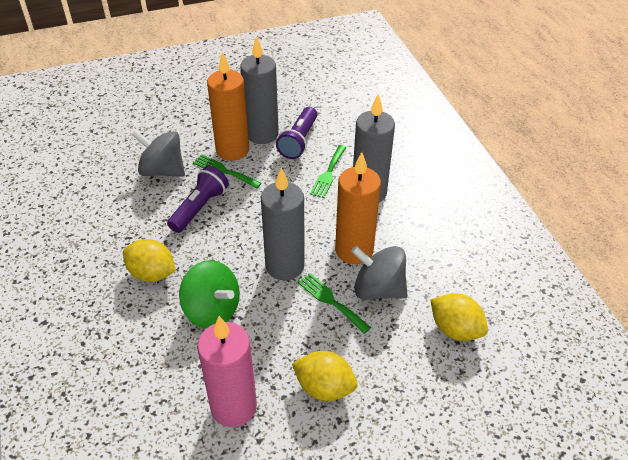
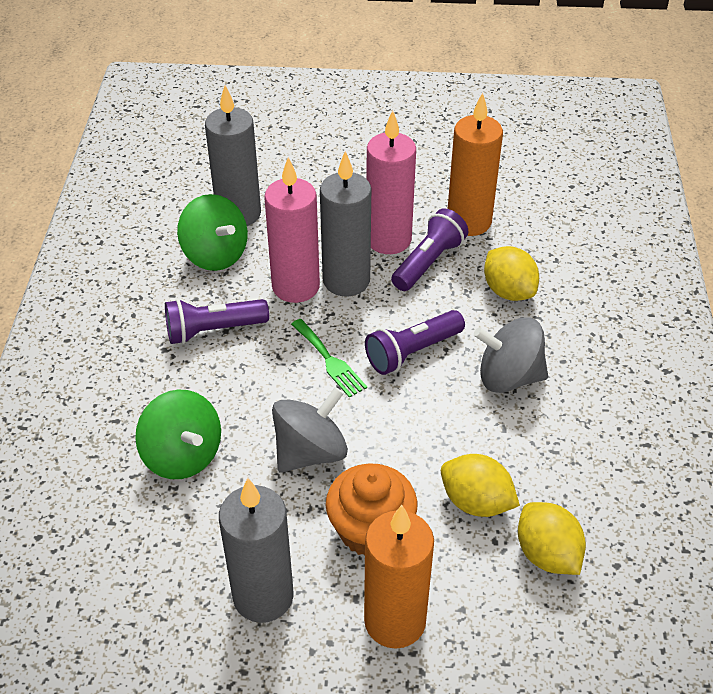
green fork: 3 -> 1
green spinning top: 1 -> 2
orange cupcake: 0 -> 1
pink candle: 1 -> 2
purple flashlight: 2 -> 3

